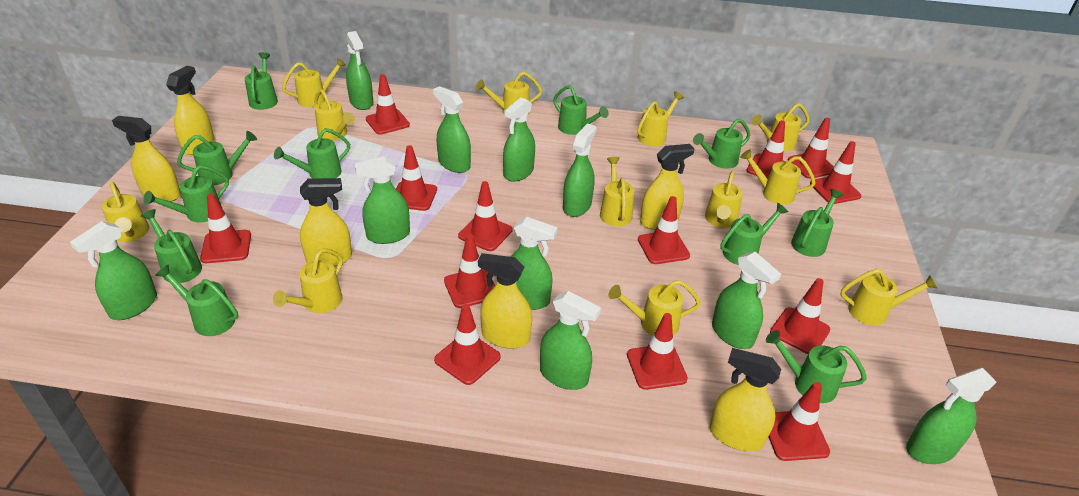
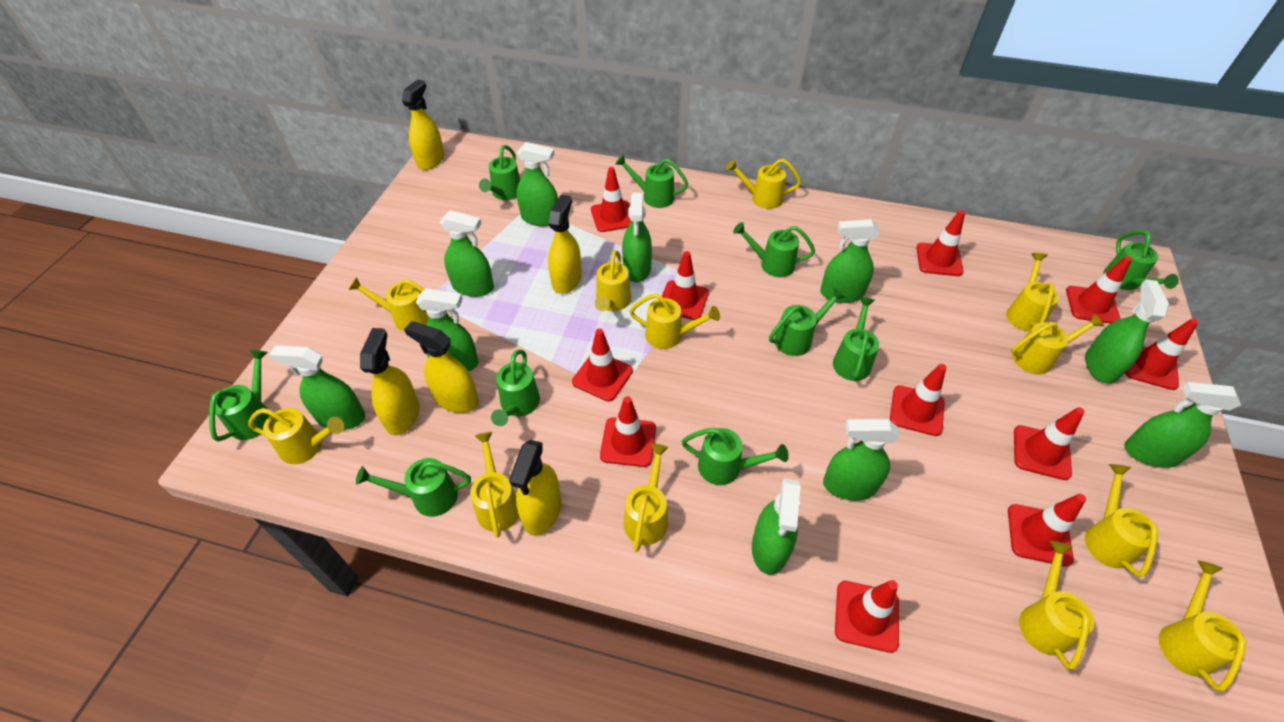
green watering can: 11 -> 10
red traffic cone: 13 -> 11
yellow spray bottle: 6 -> 5

